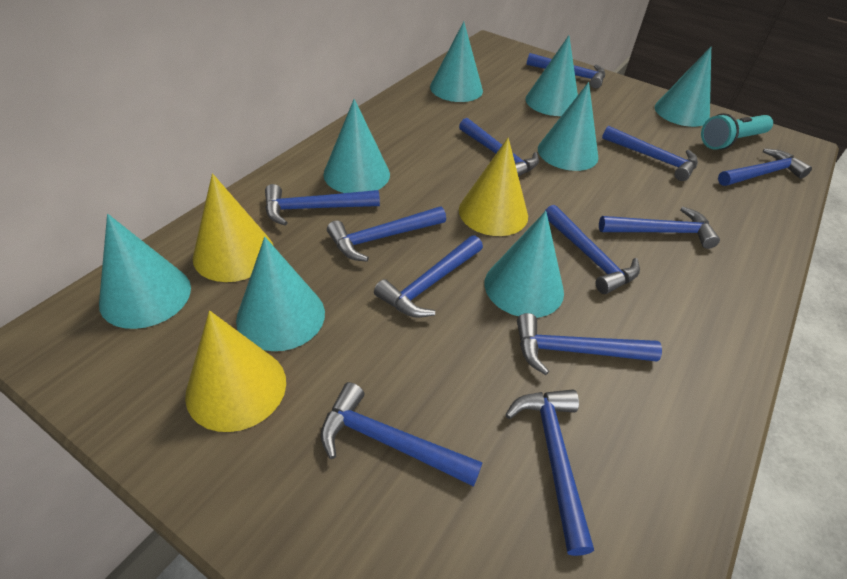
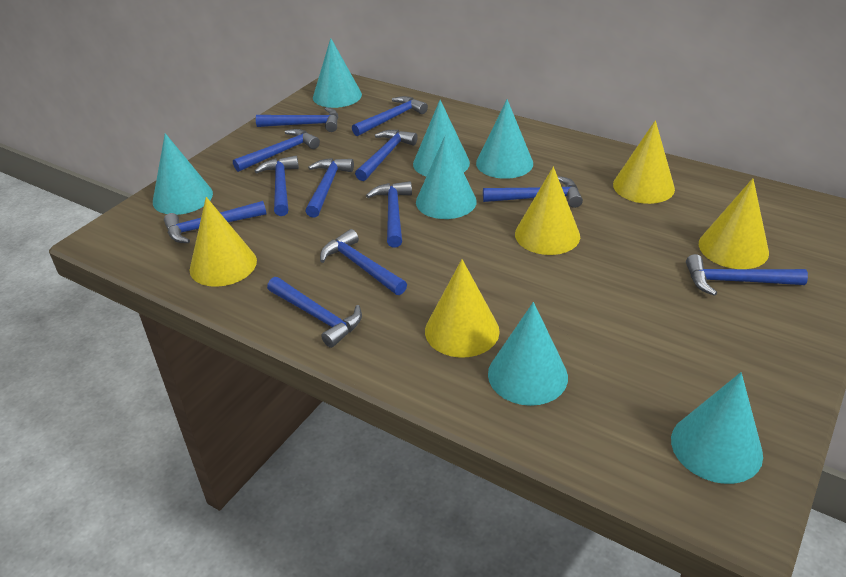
turquoise cone: 8 -> 7
turquoise flashlight: 1 -> 0
yellow cone: 3 -> 5

